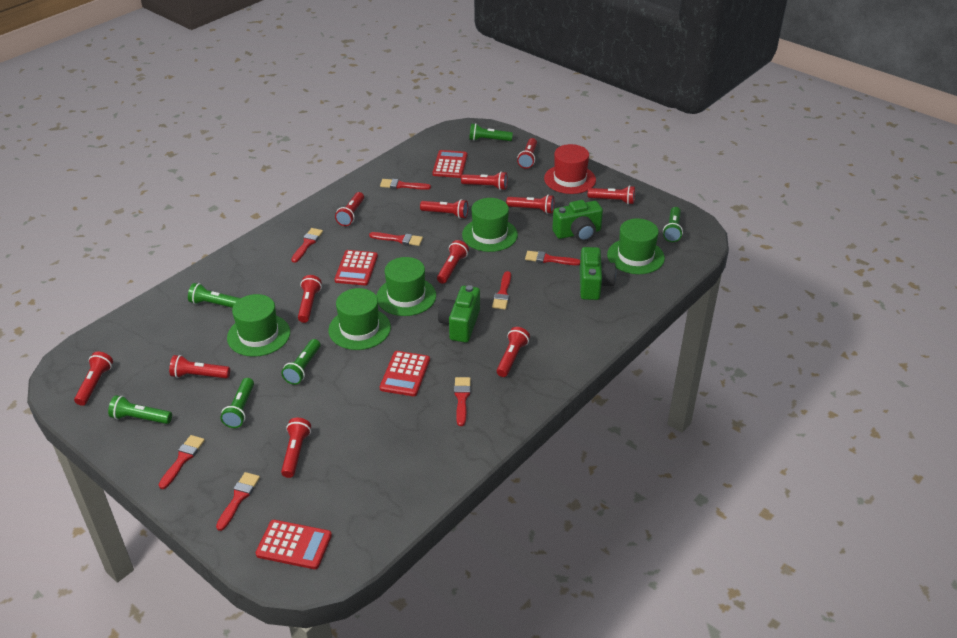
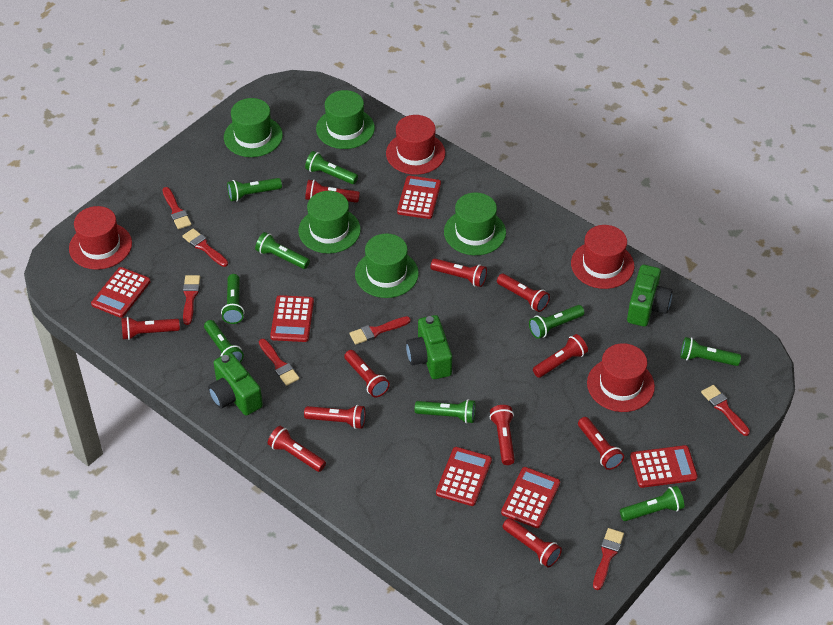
green flashlight: 6 -> 9
red brush: 8 -> 7
red calculator: 4 -> 6
red flashlight: 12 -> 11
red hat: 1 -> 4

